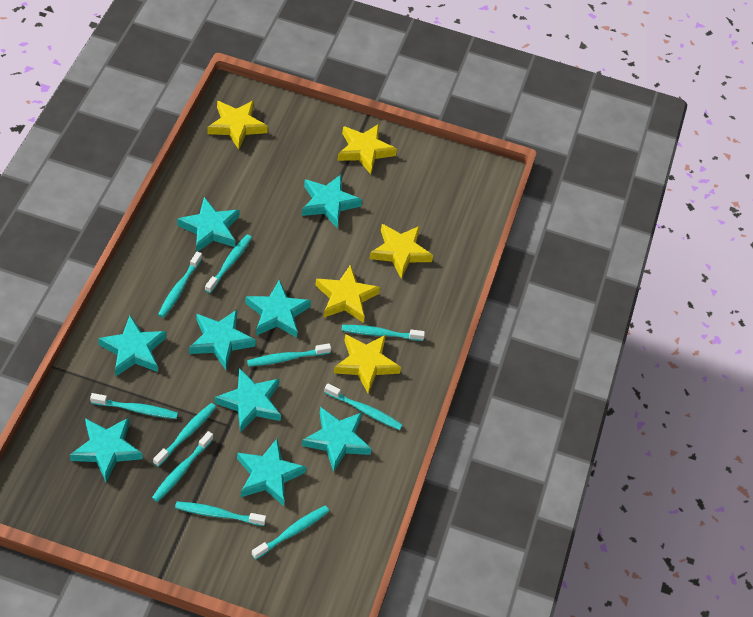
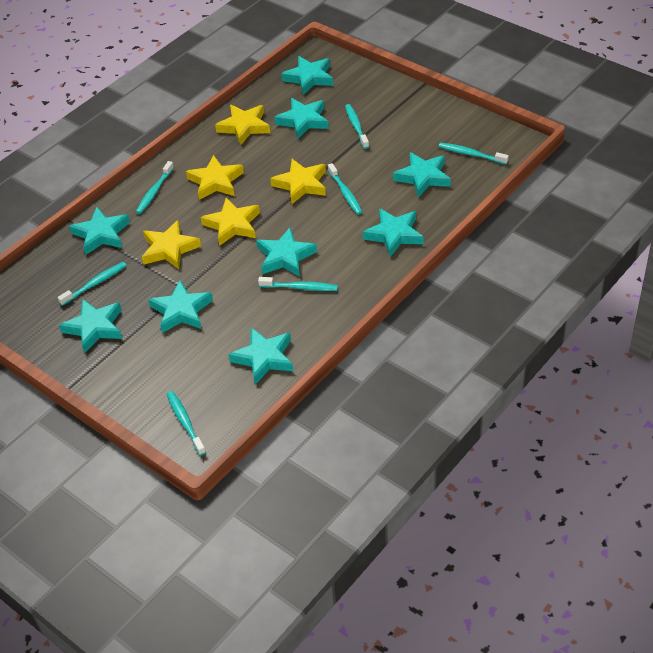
turquoise toothbrush: 10 -> 7

